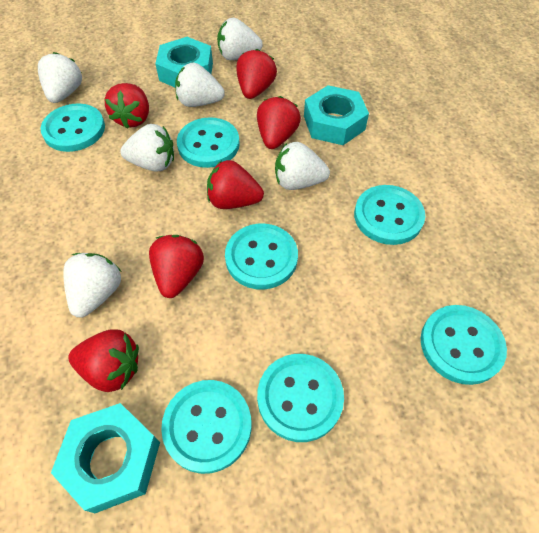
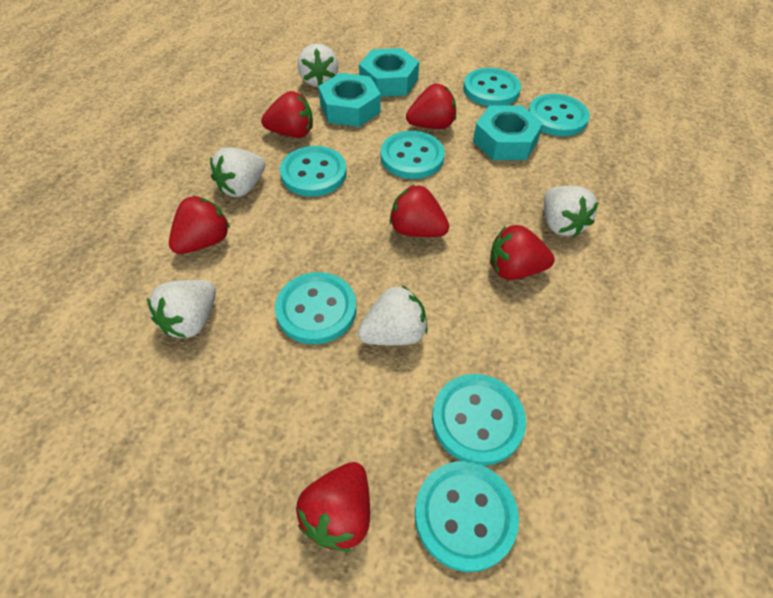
white strawberry: 6 -> 5

